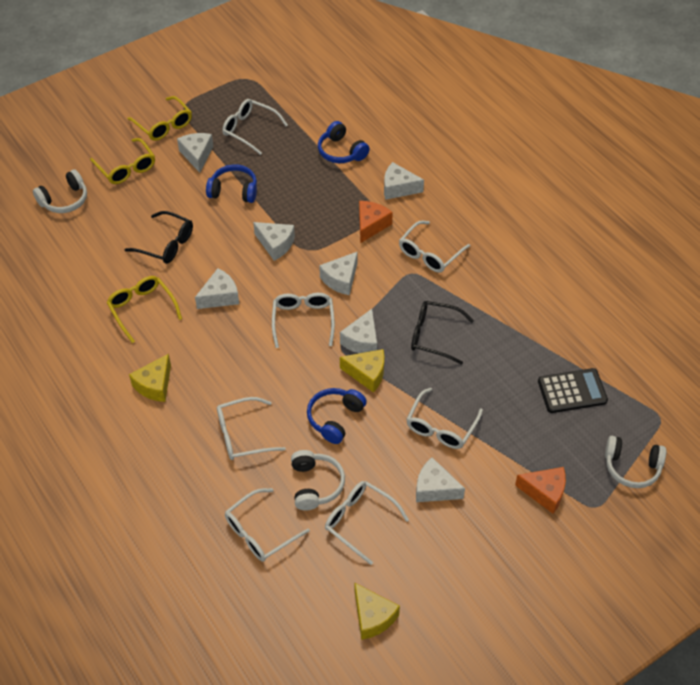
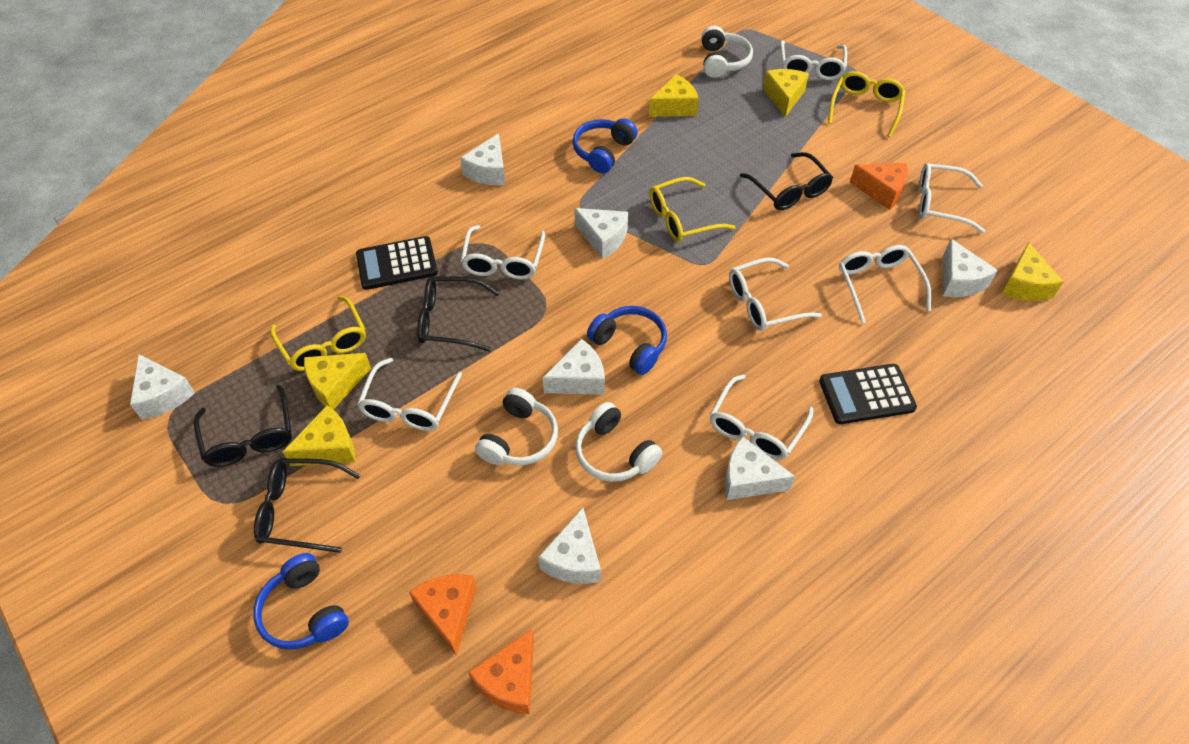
black calculator: 1 -> 2
black glasses: 2 -> 4
orange cheese: 2 -> 3
yellow cheese: 3 -> 5

